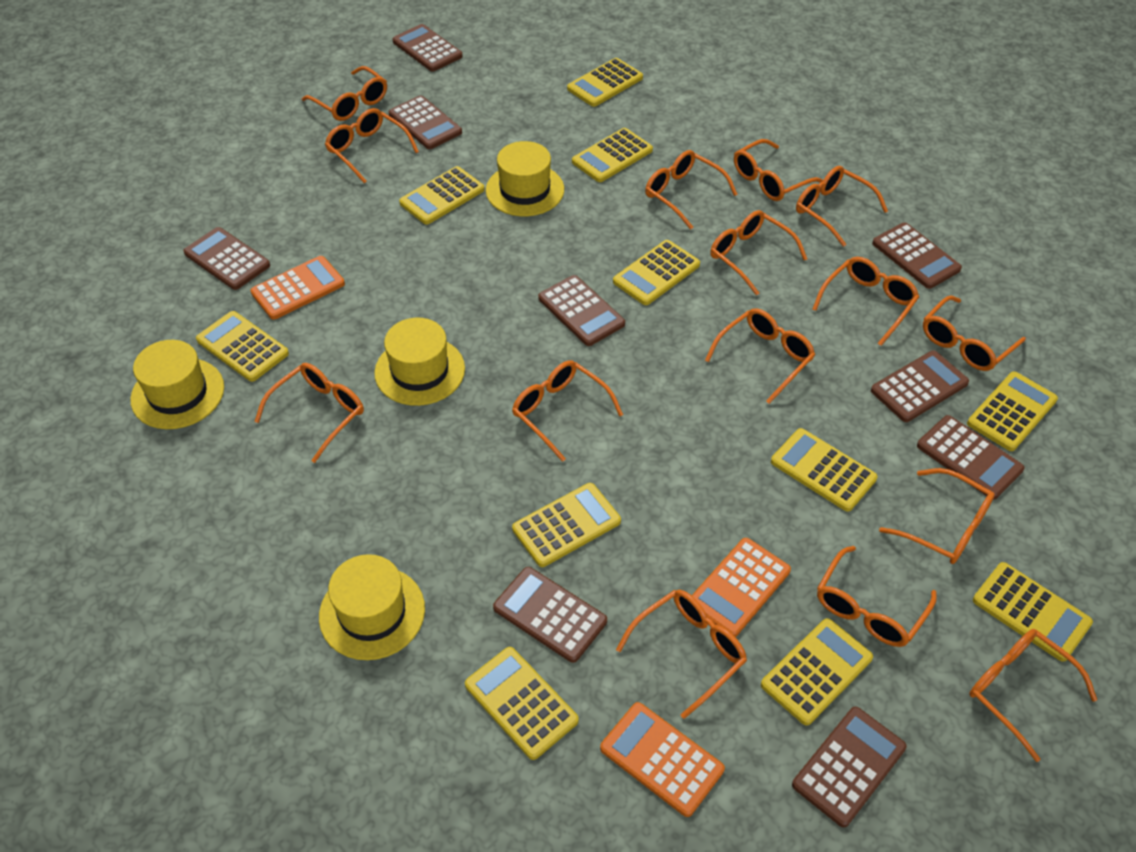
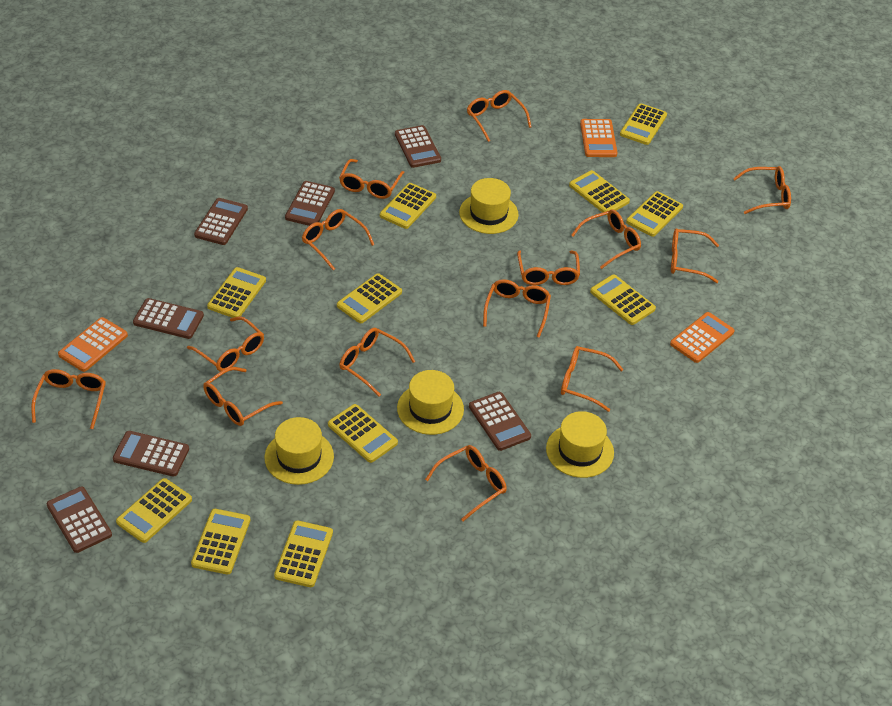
brown calculator: 9 -> 7
orange glasses: 15 -> 14

